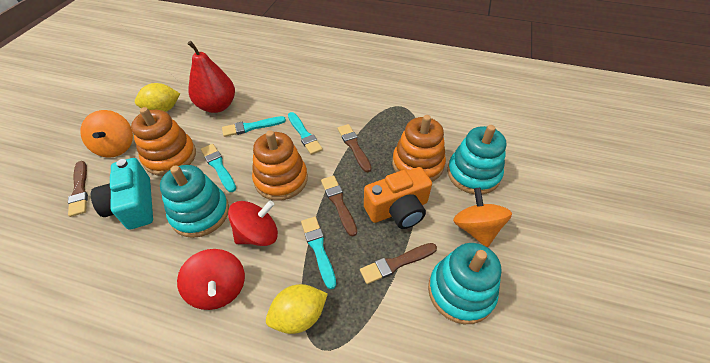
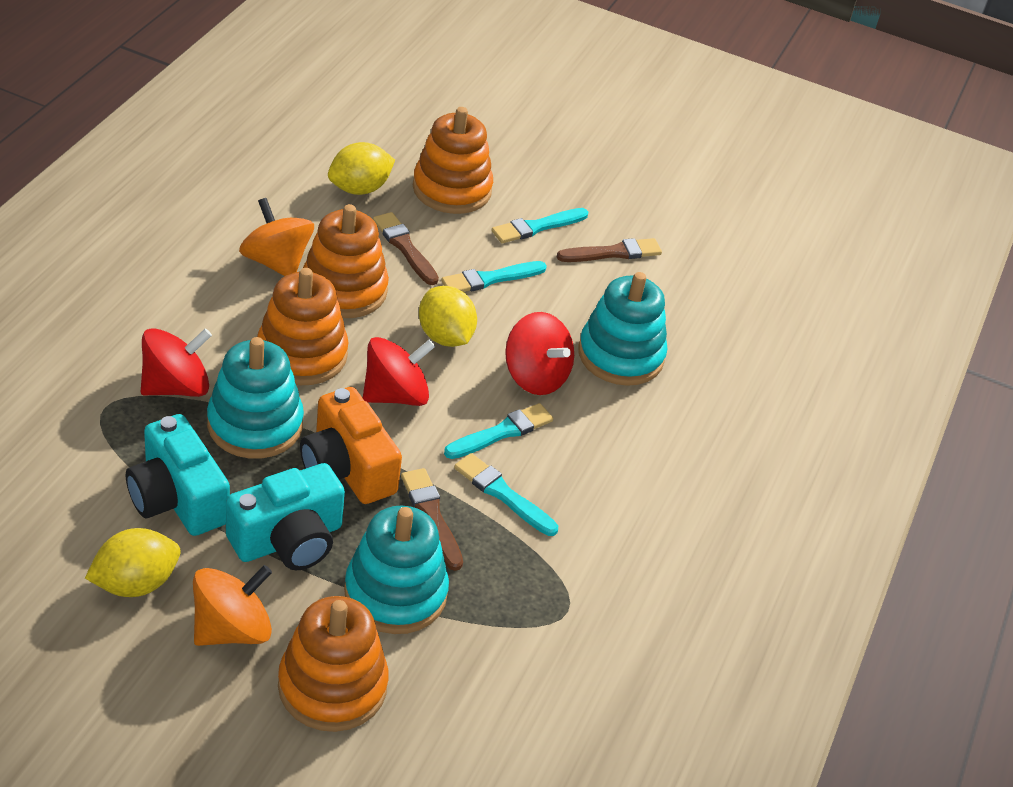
brown brush: 4 -> 3
orange stacking toy: 3 -> 4
red pear: 1 -> 0
red spinning top: 2 -> 3
turquoise camera: 1 -> 2
yellow lemon: 2 -> 3

